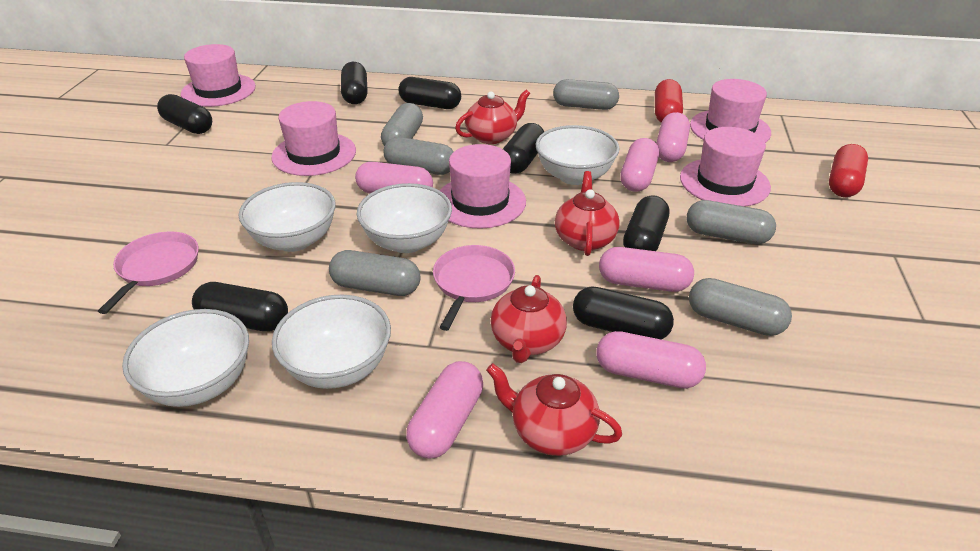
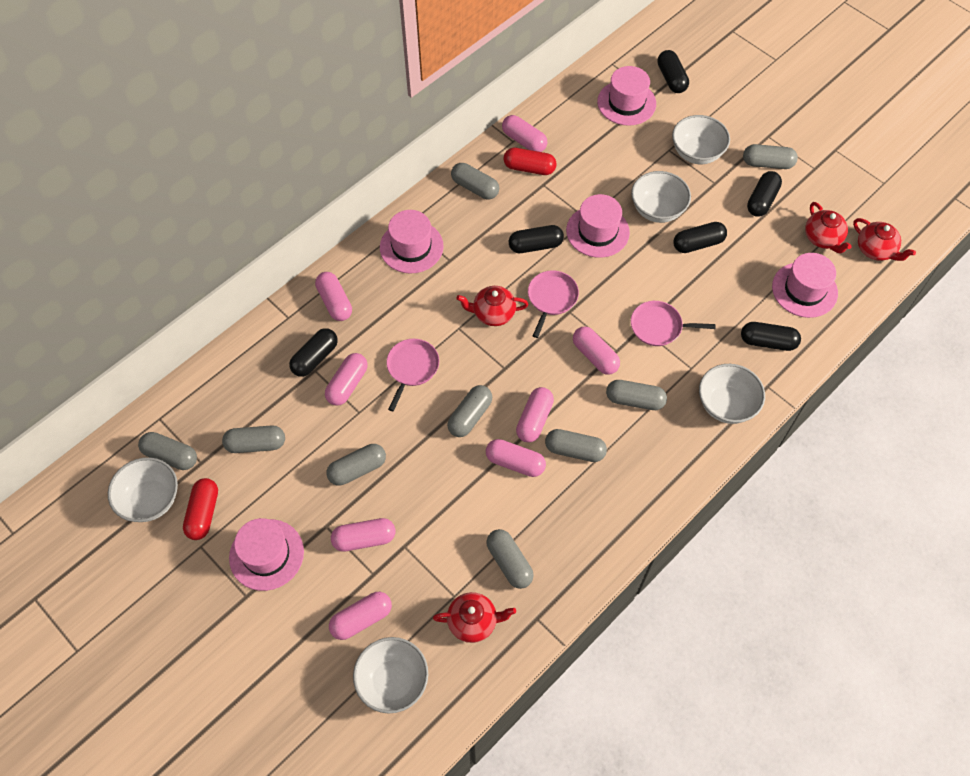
black capsule: 7 -> 6
grey capsule: 6 -> 9
pink capsule: 6 -> 8
pink pan: 2 -> 3

